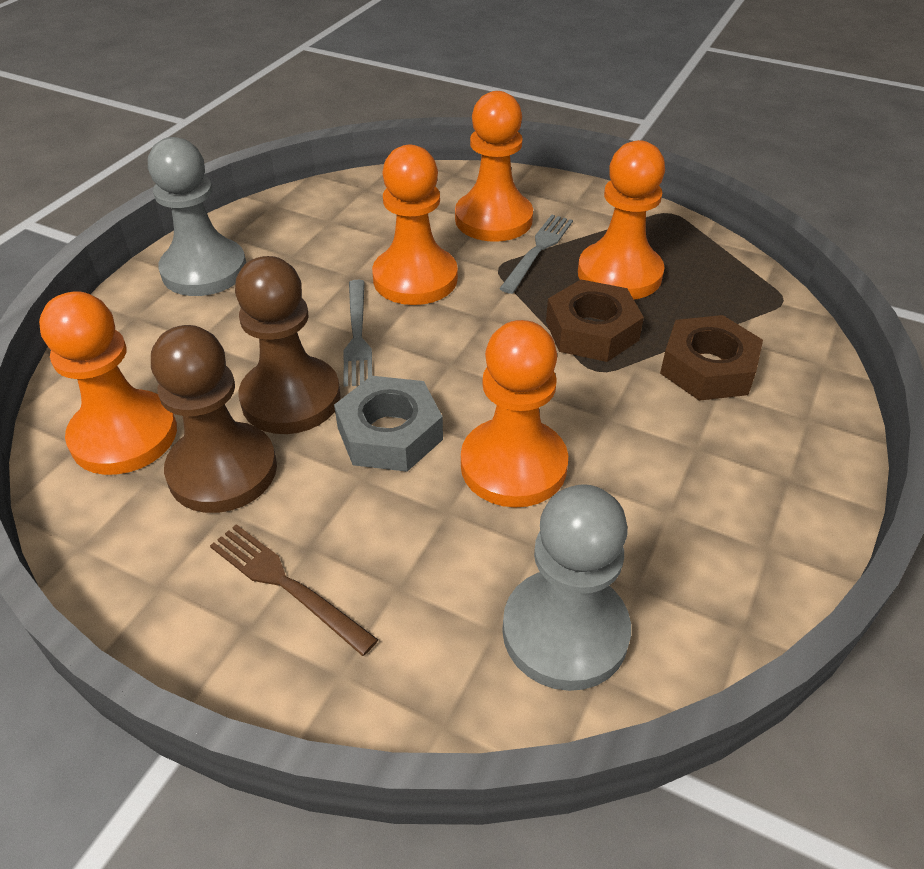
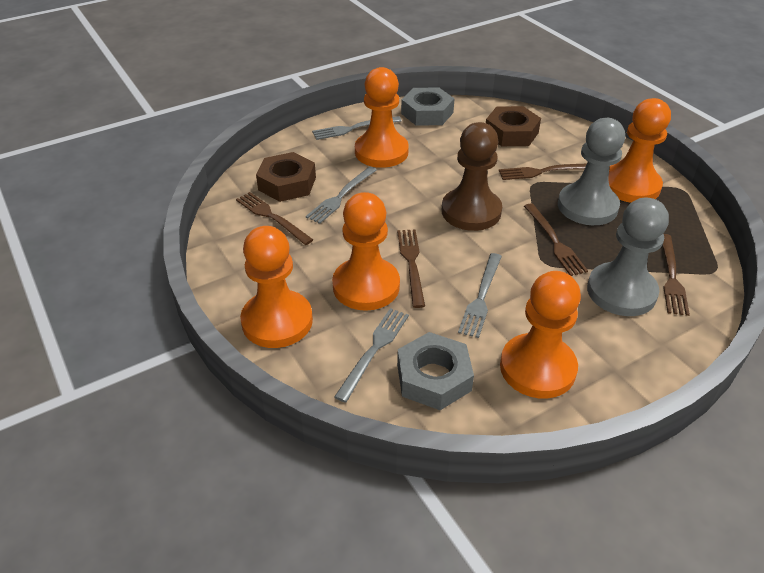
brown fork: 1 -> 5
brown pawn: 2 -> 1
grey fork: 2 -> 4
grey nut: 1 -> 2

